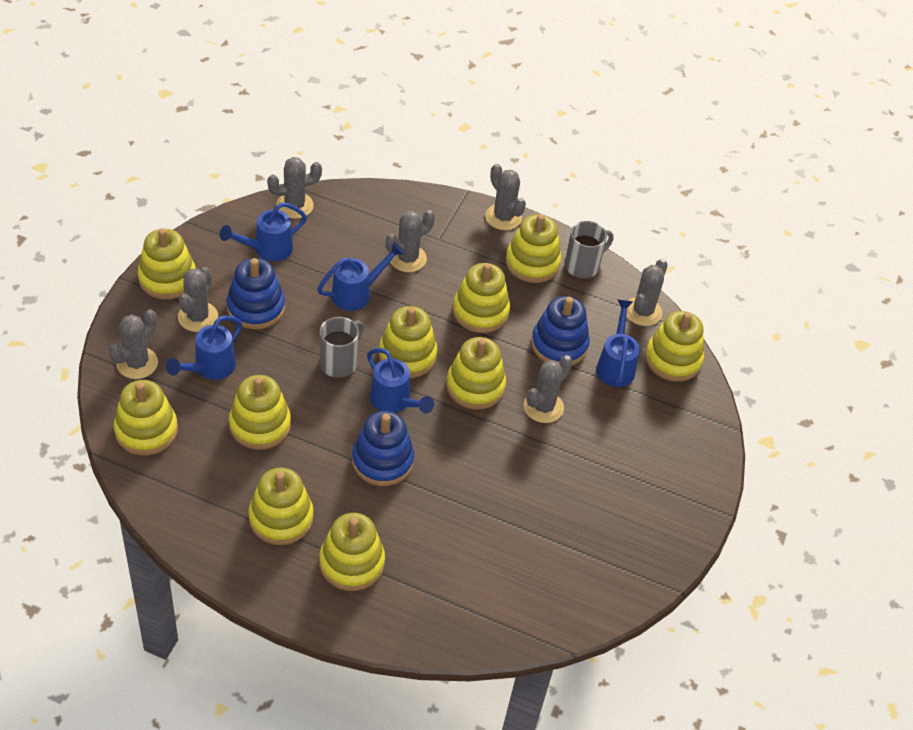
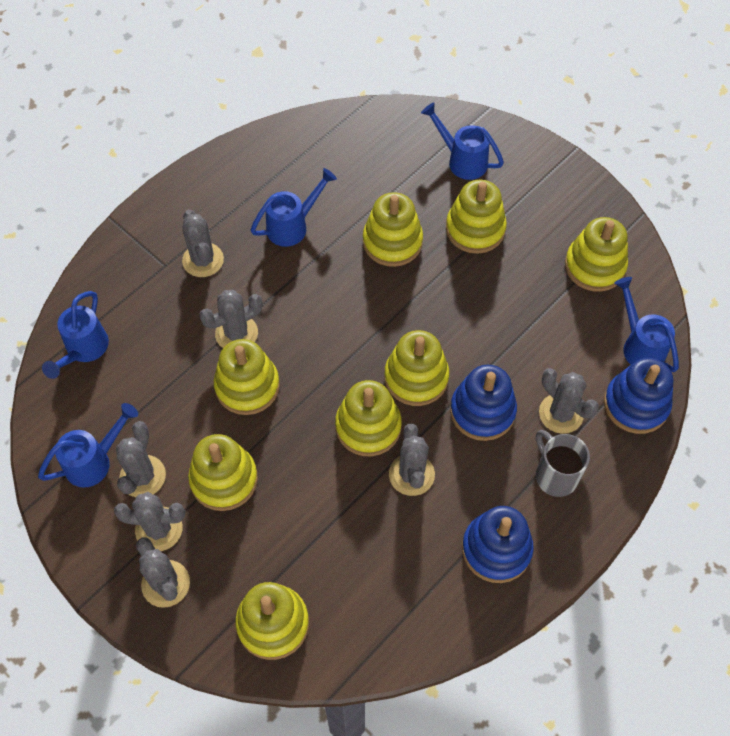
grey mug: 2 -> 1
yellow stacking toy: 10 -> 8

